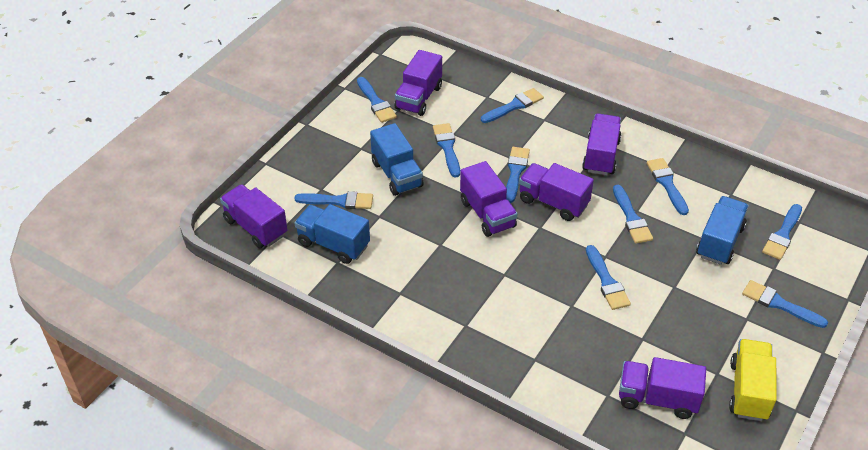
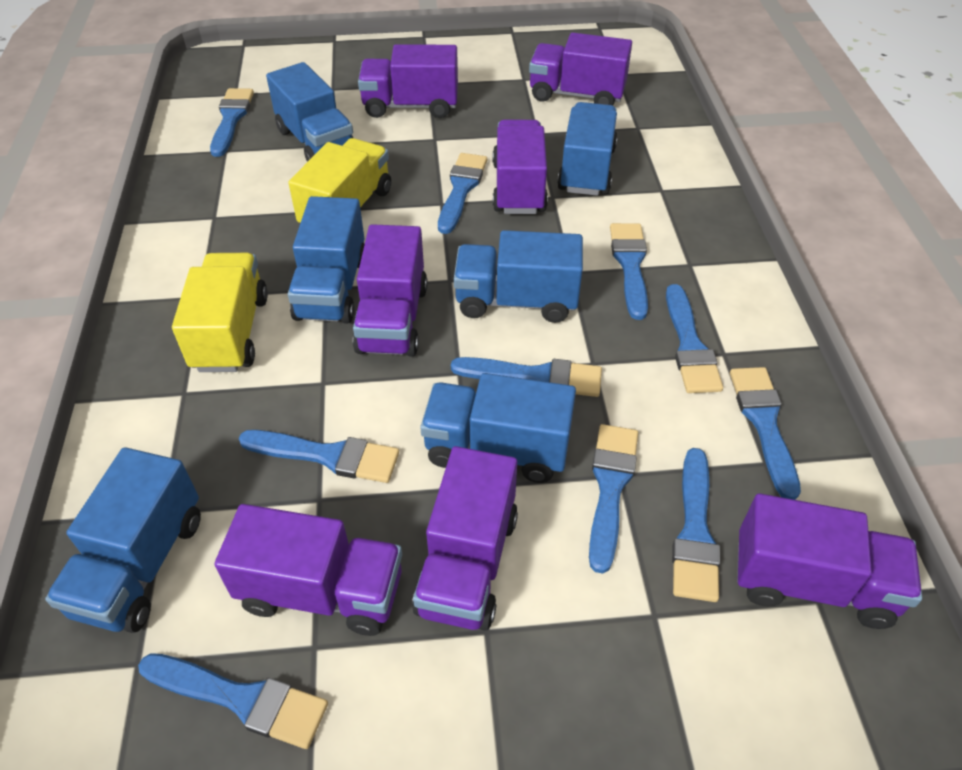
blue truck: 3 -> 6
purple truck: 6 -> 7
yellow truck: 1 -> 2

